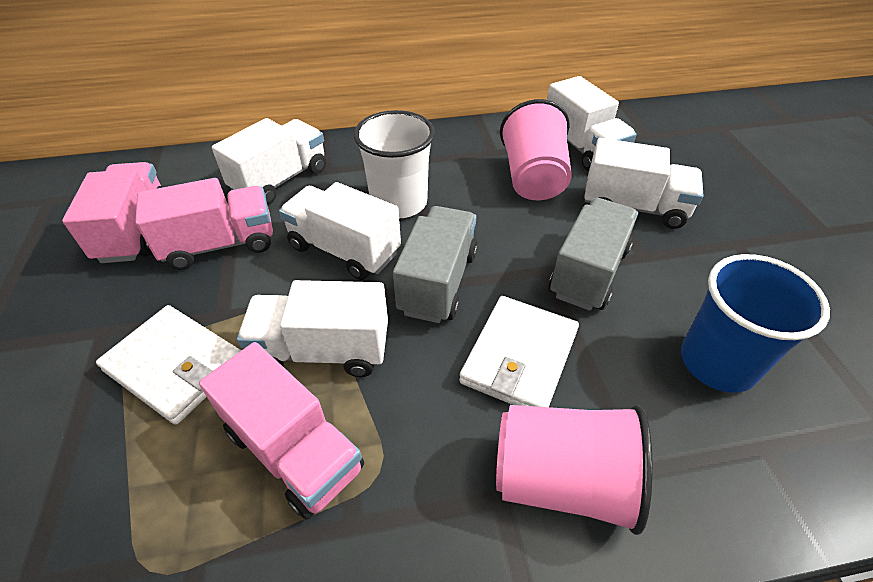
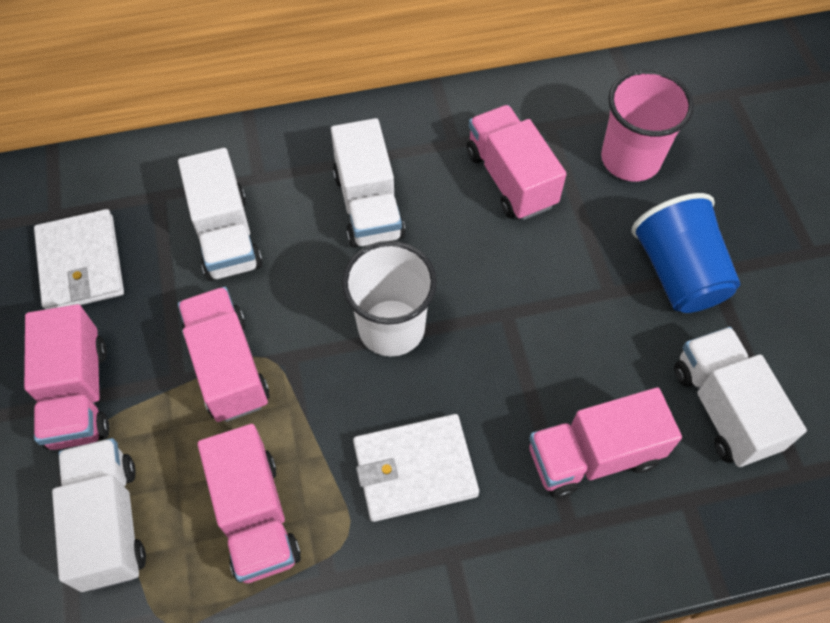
grey truck: 2 -> 0
pink cup: 2 -> 1
pink truck: 3 -> 5
white truck: 5 -> 4

